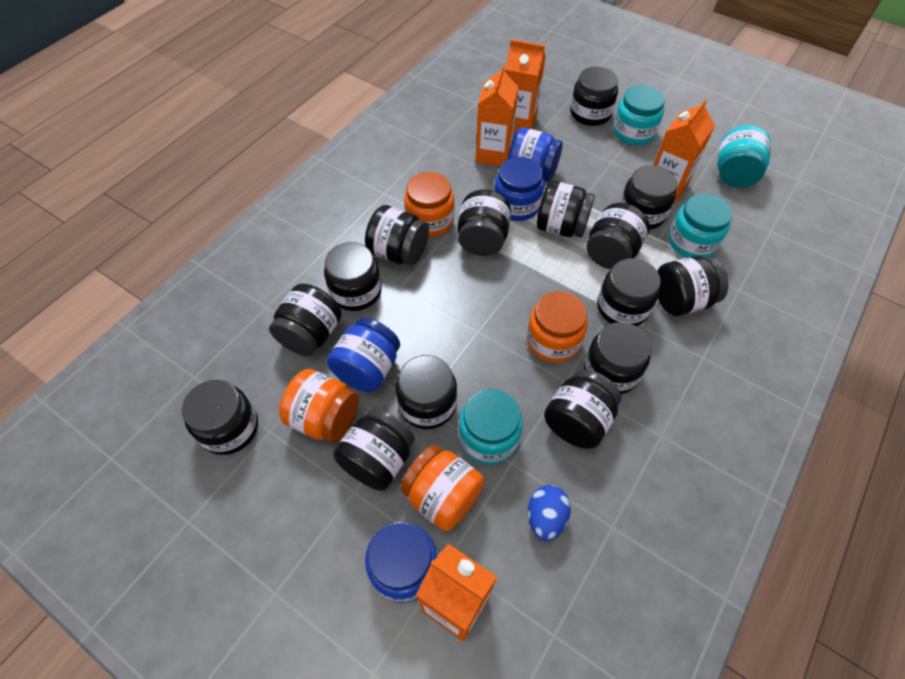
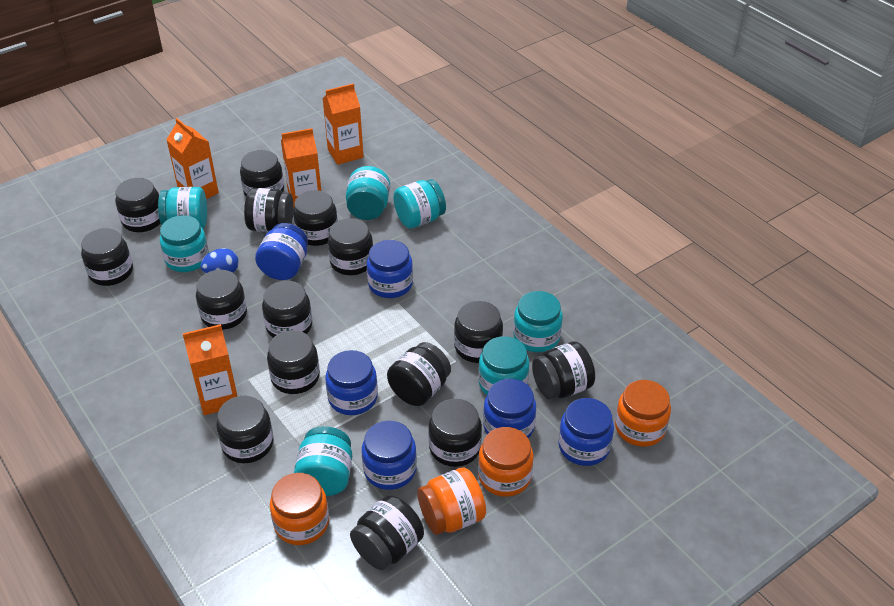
blue jar: 4 -> 6
turquoise jar: 4 -> 7

